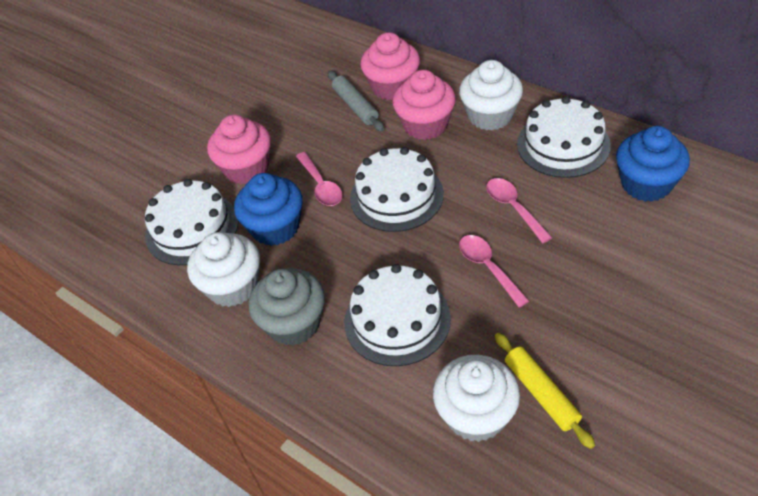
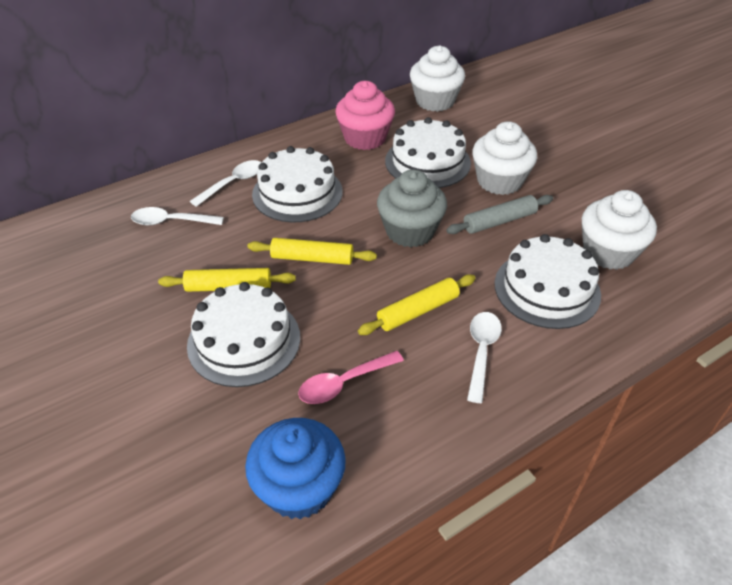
blue cupcake: 2 -> 1
pink cupcake: 3 -> 1
pink spoon: 3 -> 1
white spoon: 0 -> 3
yellow rolling pin: 1 -> 3

